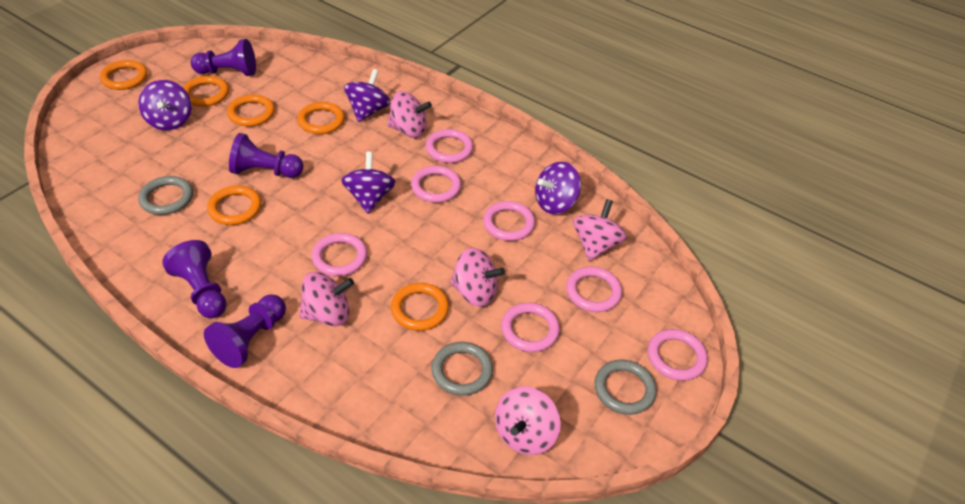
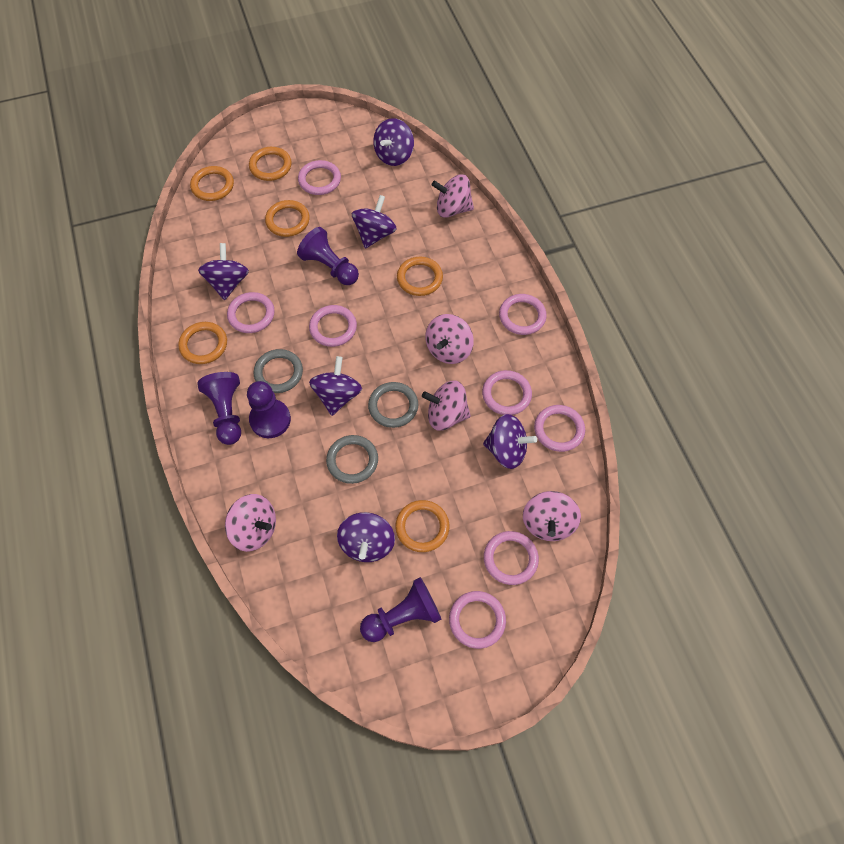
pink ring: 7 -> 8
purple spinning top: 4 -> 6

